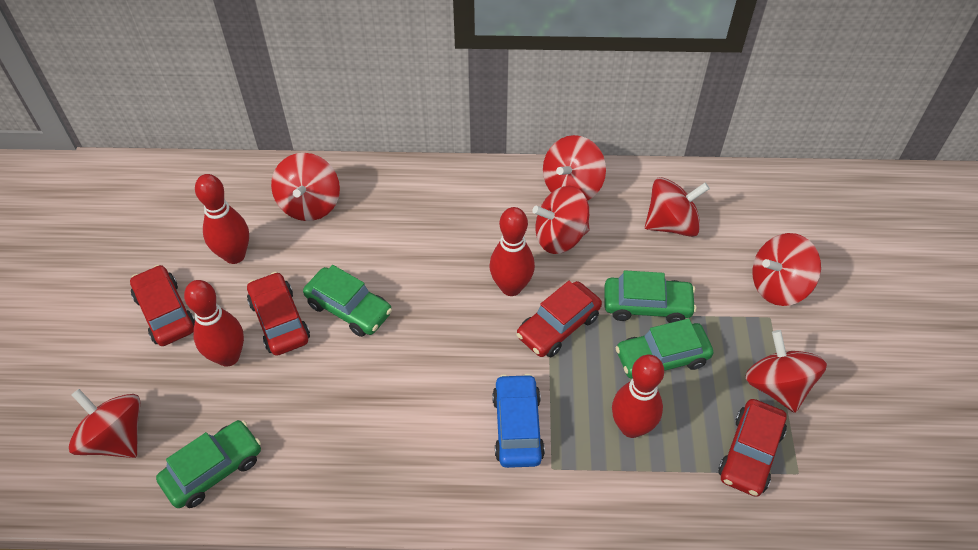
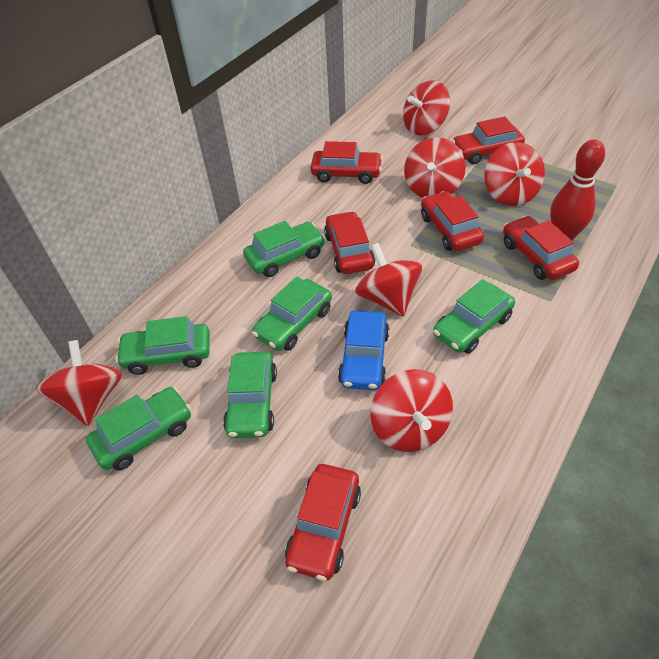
green car: 4 -> 6
red bowling pin: 4 -> 1
red car: 4 -> 6
red spinning top: 7 -> 6

